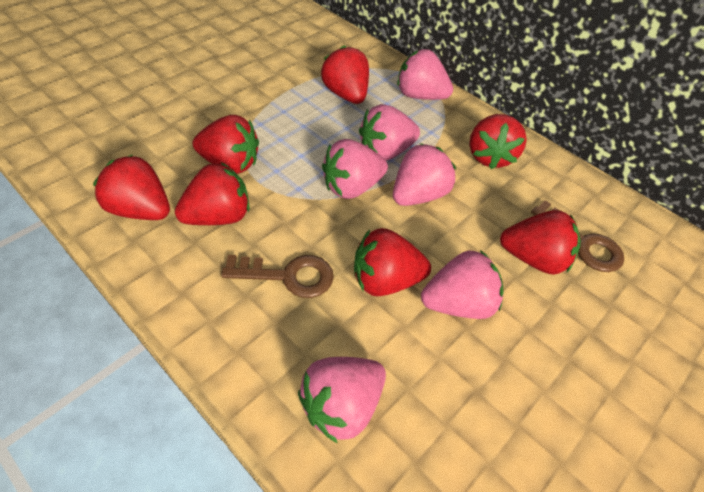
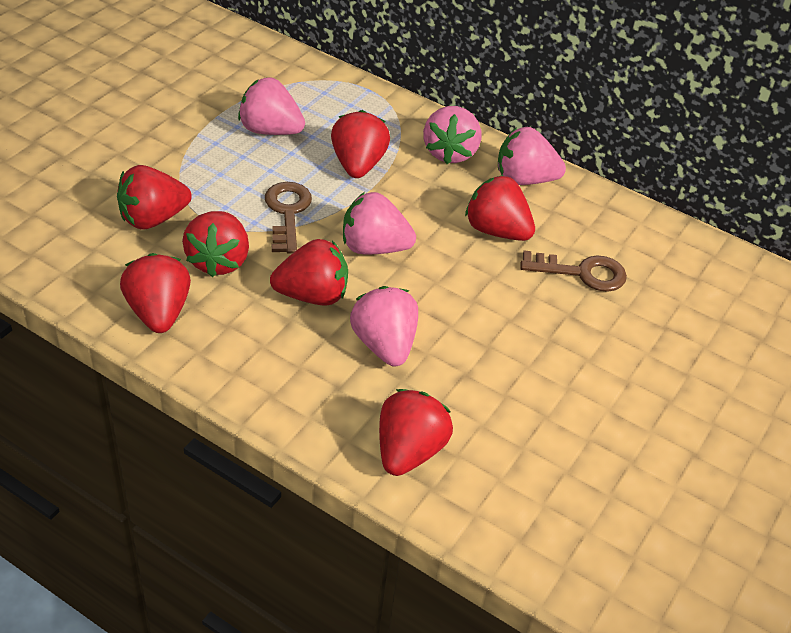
pink strawberry: 6 -> 5

